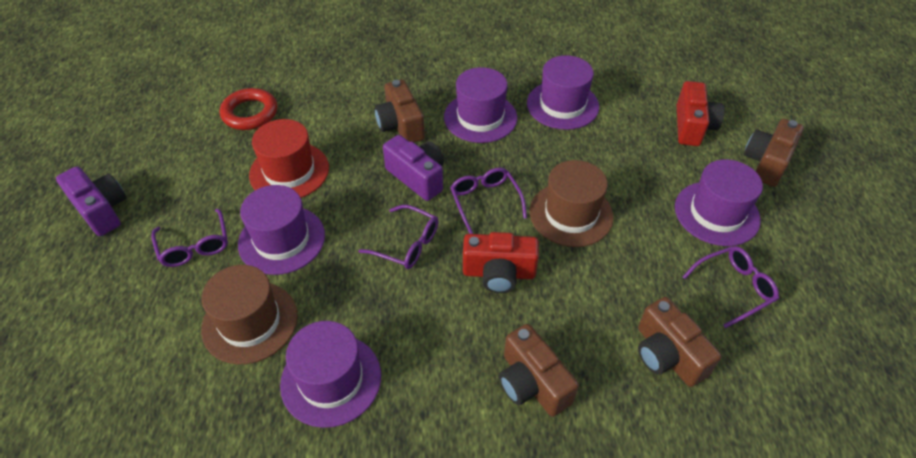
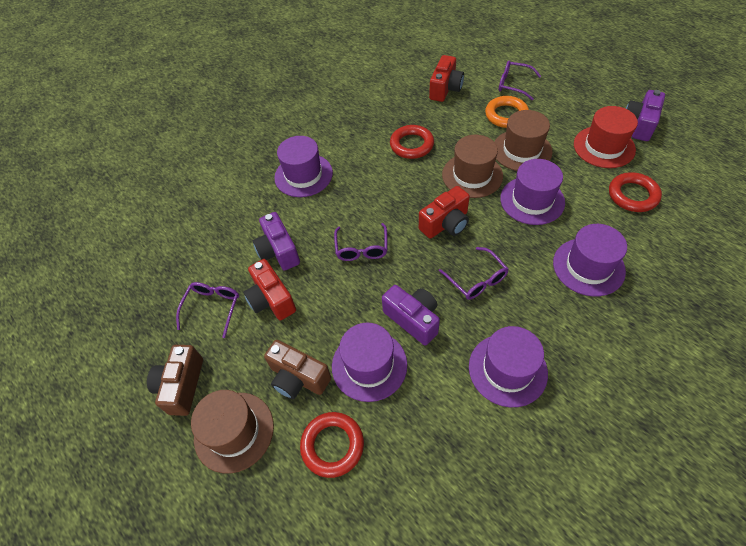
brown camera: 4 -> 2
brown hat: 2 -> 3
orange ring: 0 -> 1
purple camera: 2 -> 3
red camera: 2 -> 3
red ring: 1 -> 3

